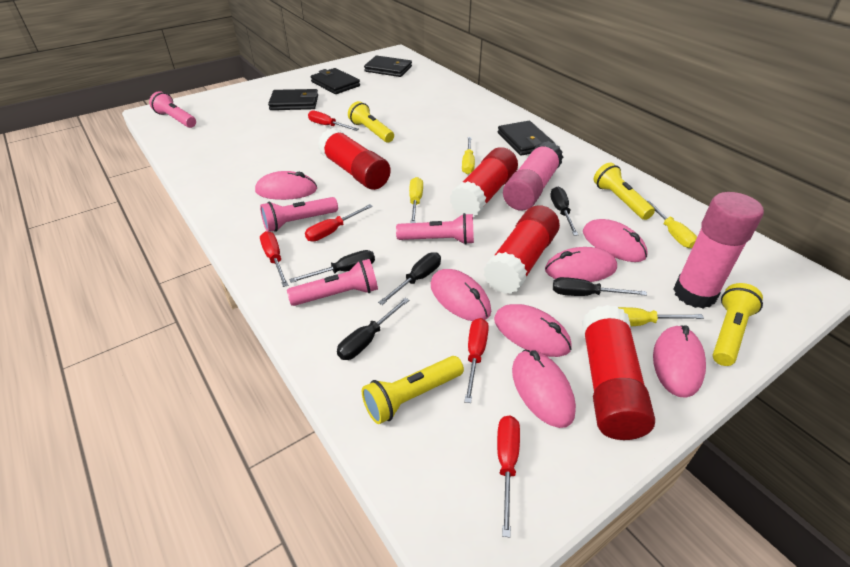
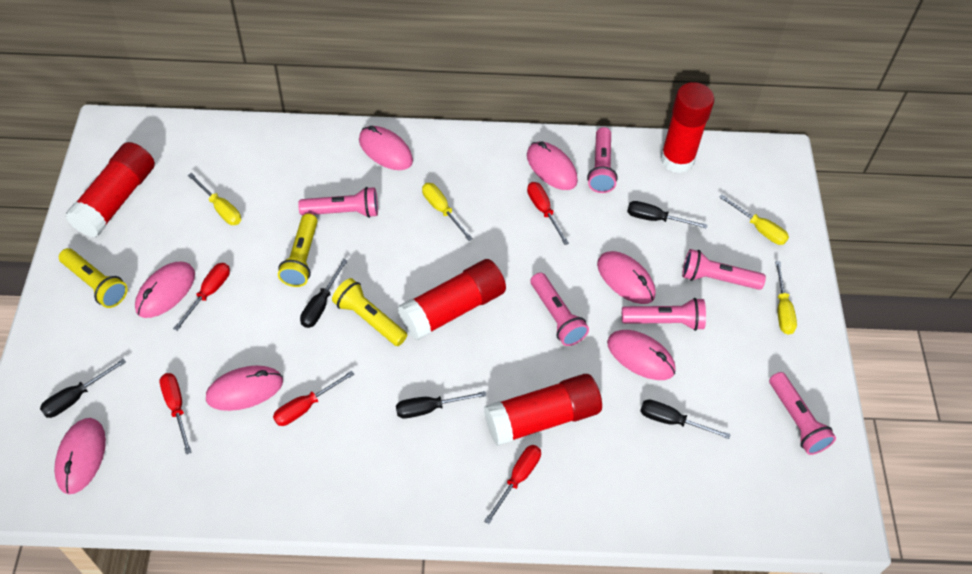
black wallet: 4 -> 0
pink flashlight: 4 -> 6
pink glue stick: 2 -> 0
yellow flashlight: 4 -> 3

